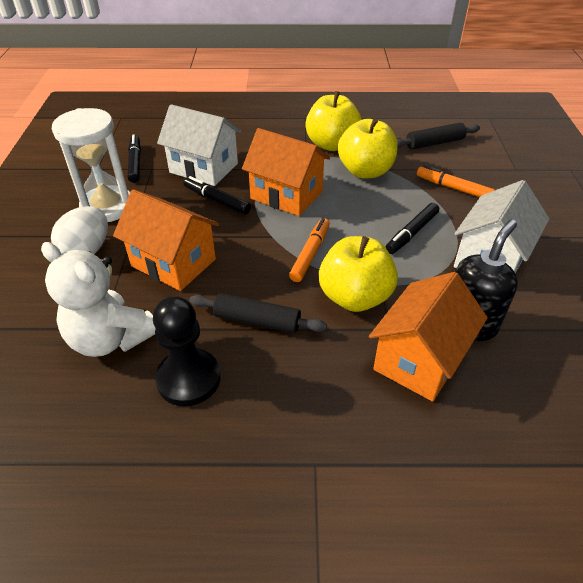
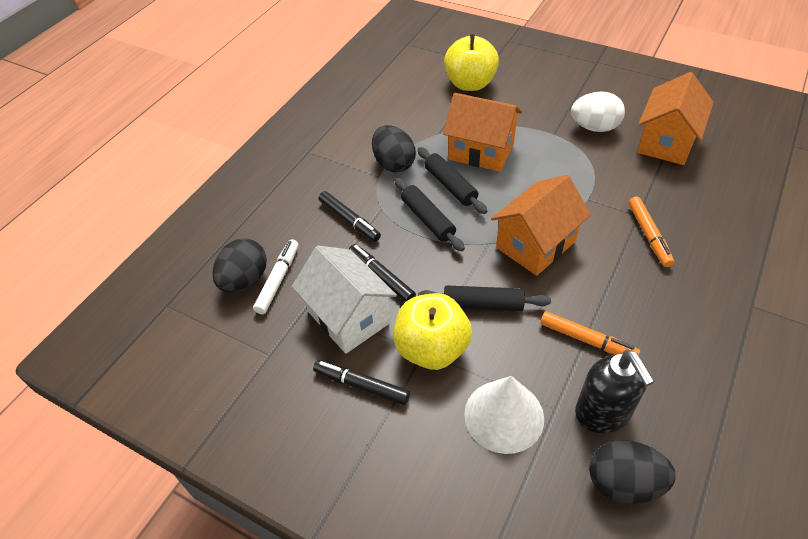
black egg: 0 -> 3
black pawn: 1 -> 0
black rolling pin: 2 -> 3
white cone: 0 -> 1
white hourglass: 1 -> 0
white house: 2 -> 1
white marker: 0 -> 1
white teddy bear: 1 -> 0
yellow apple: 3 -> 2

